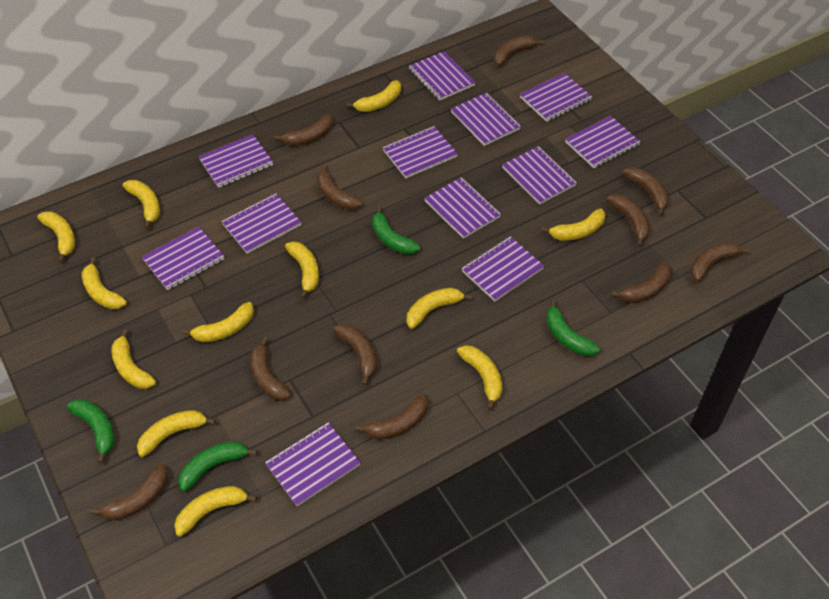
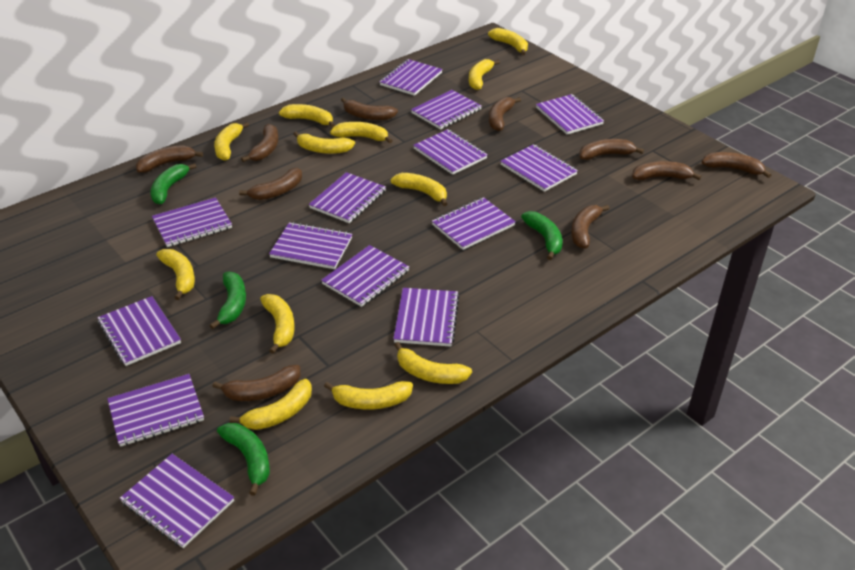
brown banana: 11 -> 10
purple notebook: 12 -> 14

